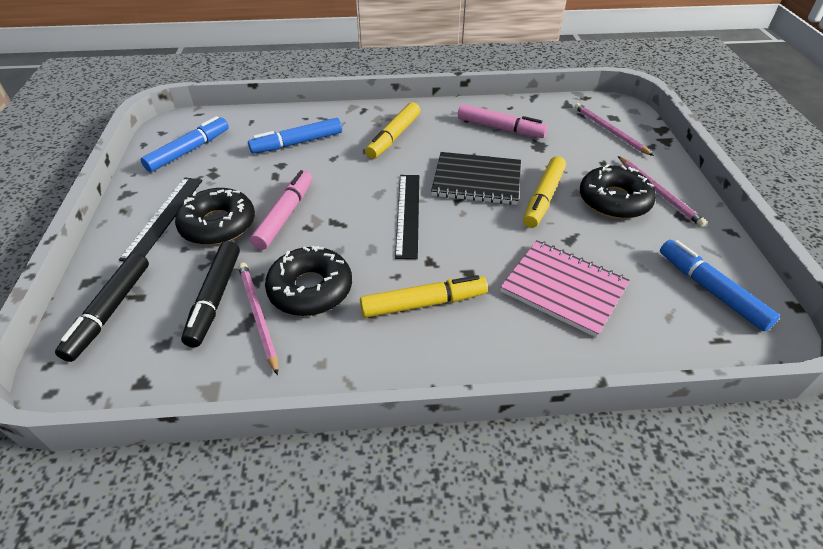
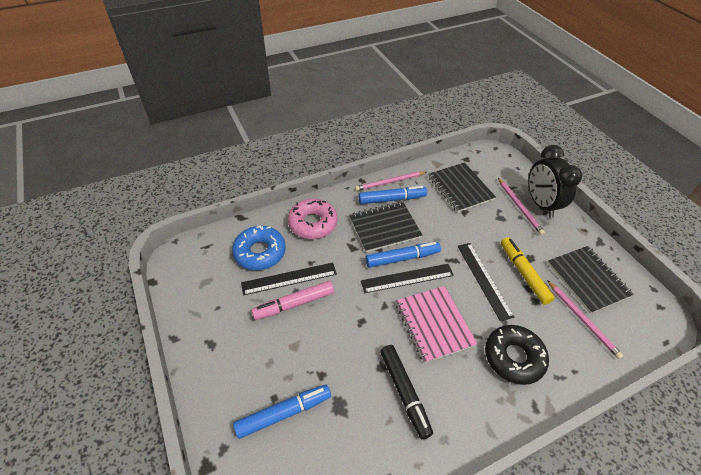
black clock: 0 -> 1
black donut: 3 -> 1
black marker: 2 -> 1
black notebook: 1 -> 3
black ruler: 2 -> 3
blue donut: 0 -> 1
pink donut: 0 -> 1
pink marker: 2 -> 1
yellow marker: 3 -> 1

